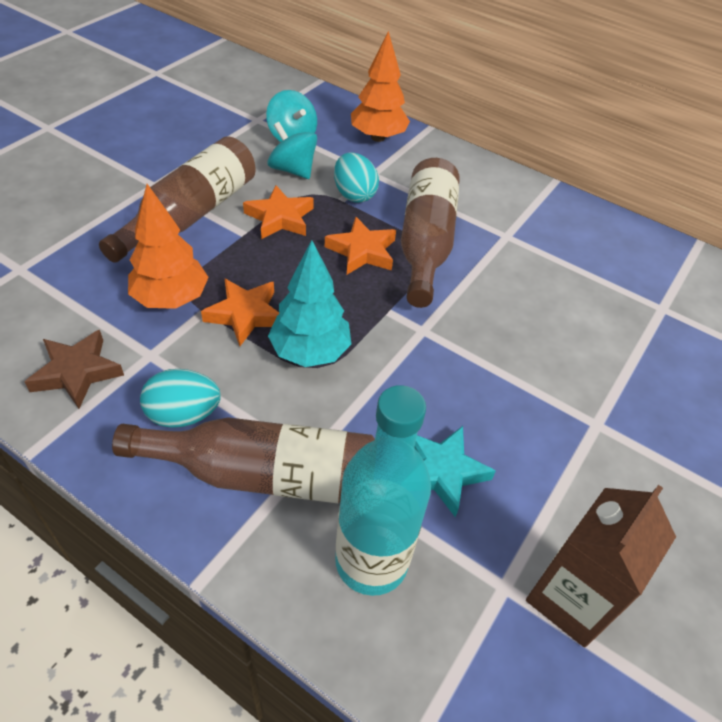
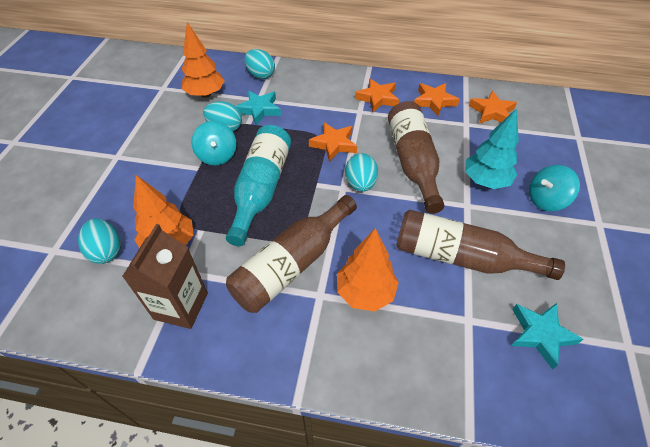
brown star: 1 -> 0
orange star: 3 -> 4
orange tree: 2 -> 3
turquoise egg: 2 -> 4
turquoise star: 1 -> 2

